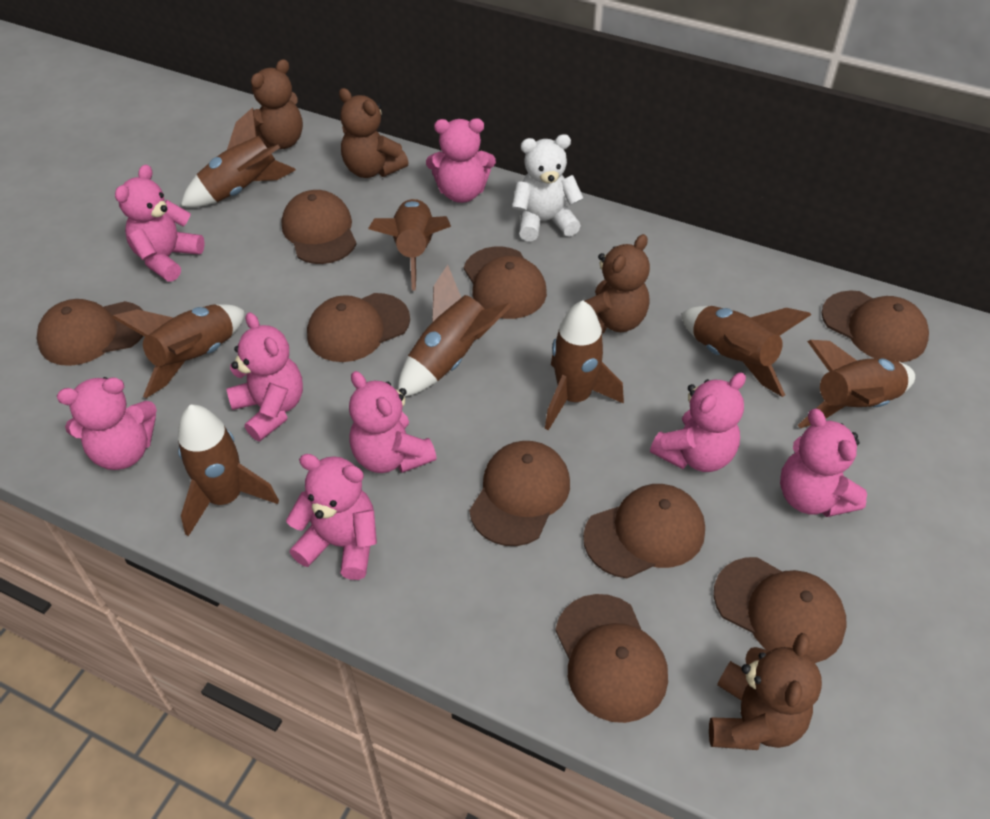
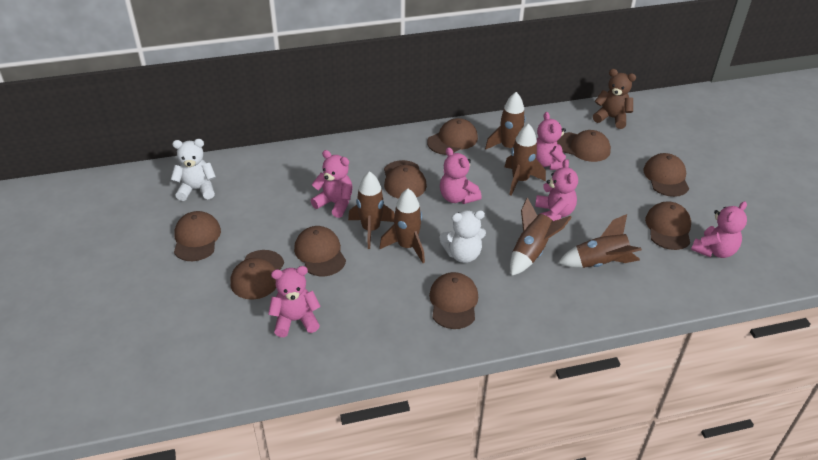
brown rocket: 8 -> 6
brown teddy bear: 4 -> 1
pink teddy bear: 8 -> 6
white teddy bear: 1 -> 2

